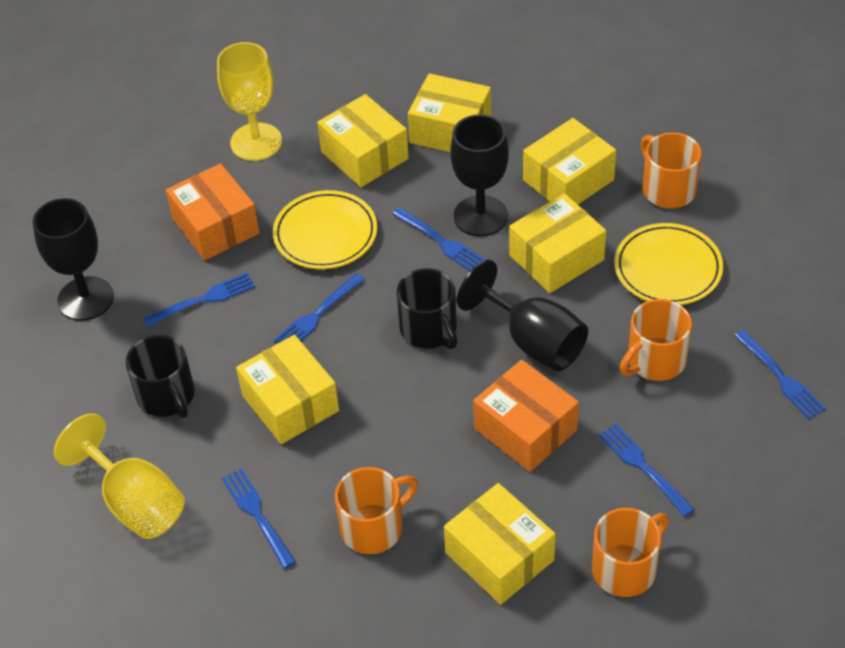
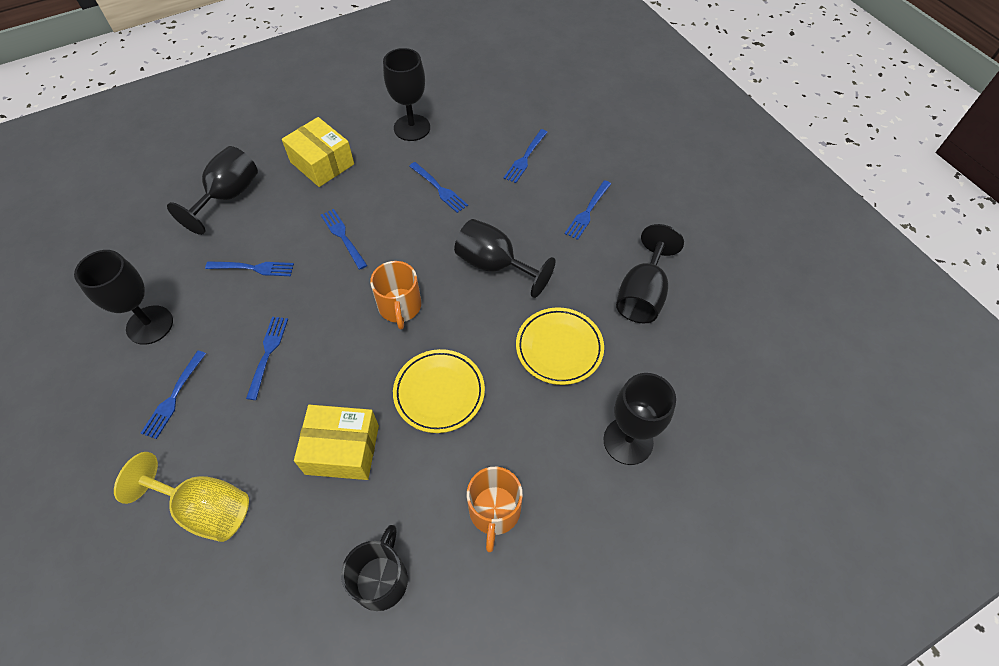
black goblet: 3 -> 6
black mug: 2 -> 1
blue fork: 6 -> 7
orange box: 2 -> 0
orange mug: 4 -> 2
yellow box: 6 -> 2
yellow goblet: 2 -> 1

